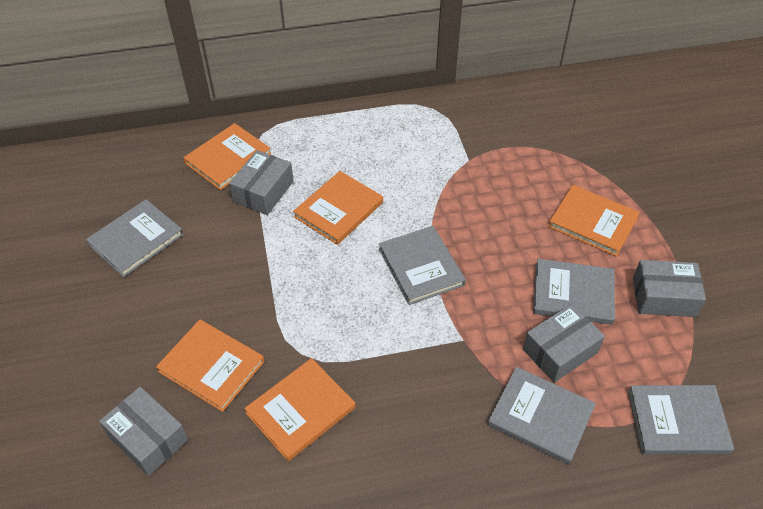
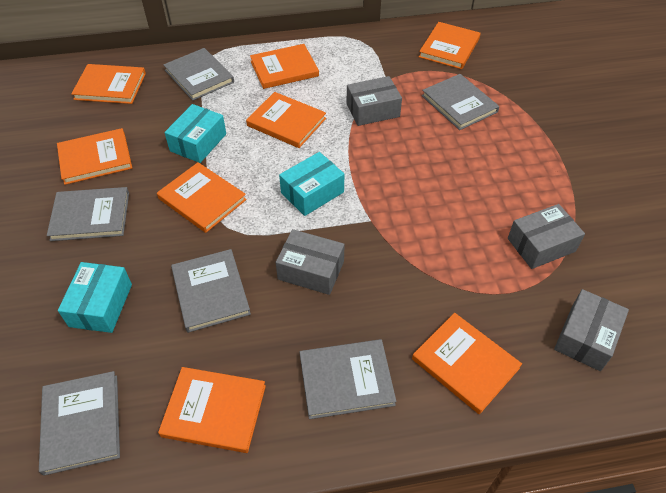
grey book: 5 -> 6
orange book: 5 -> 8
turquoise box: 0 -> 3

